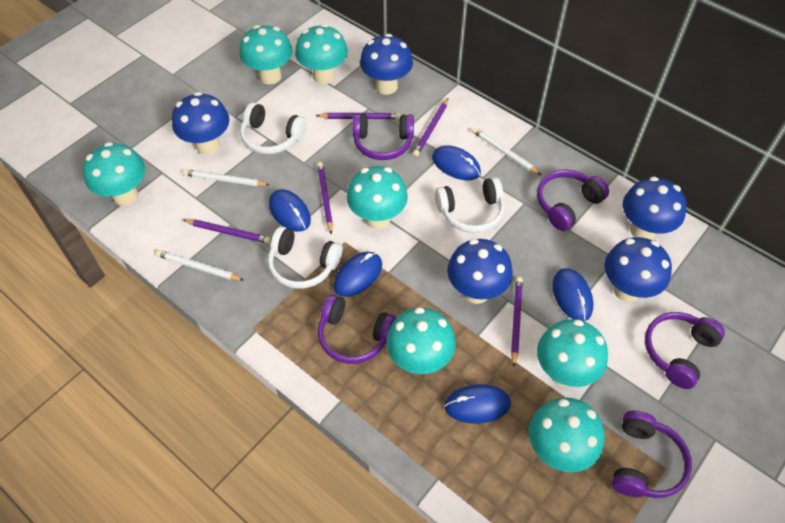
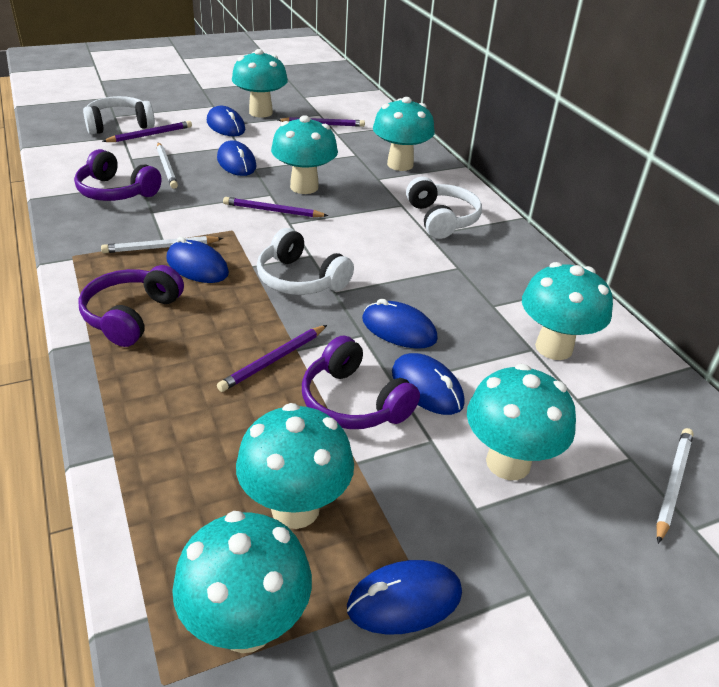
blue mouse: 5 -> 6
blue mushroom: 5 -> 0
purple headphones: 5 -> 3
purple pencil: 5 -> 4

